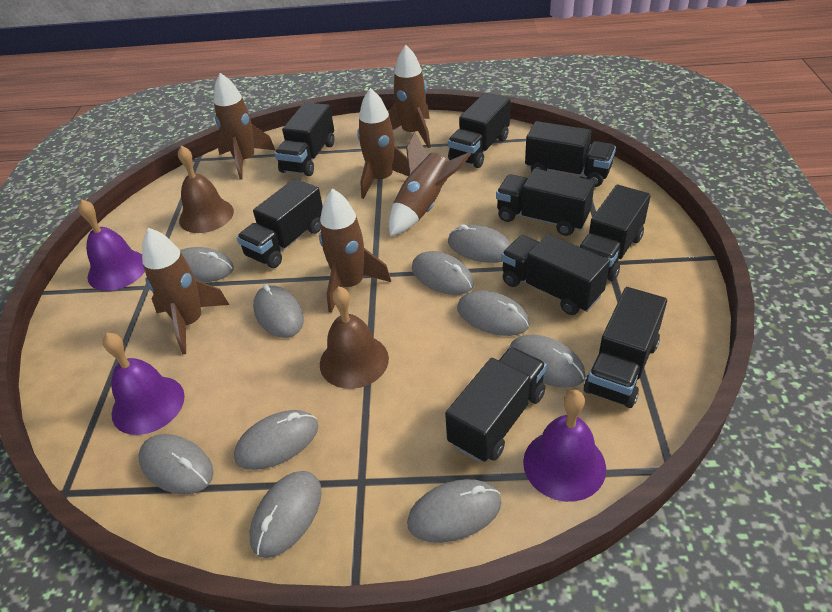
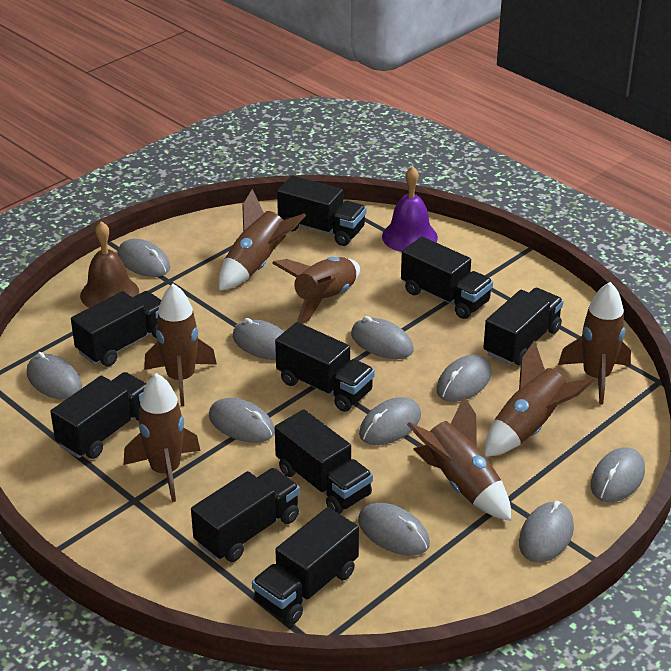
brown bell: 2 -> 1
brown rocket: 6 -> 7
purple bell: 3 -> 1

